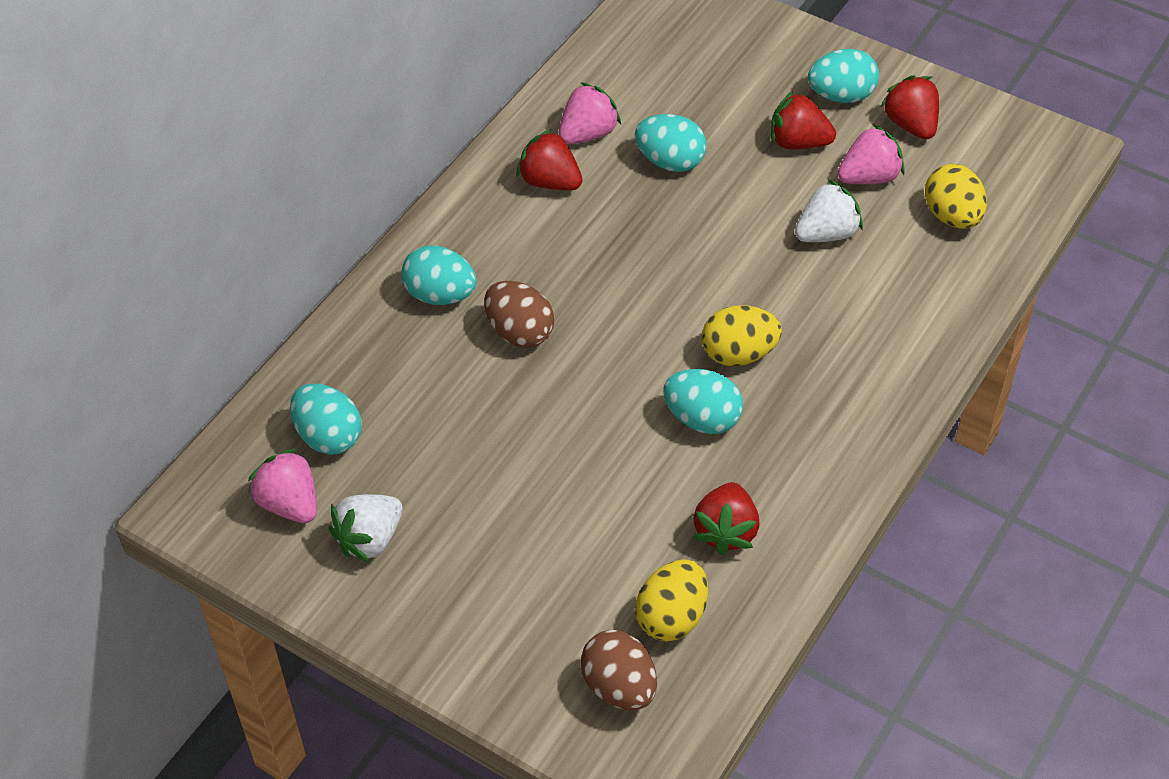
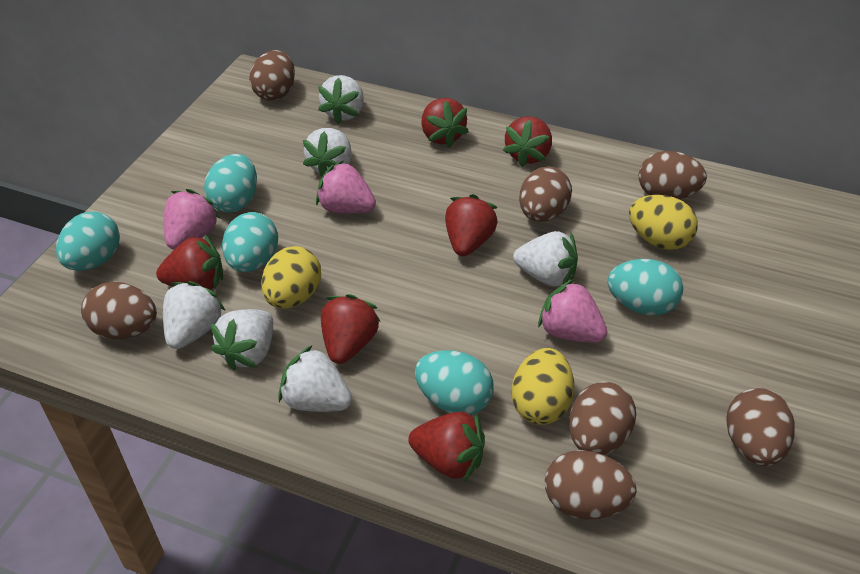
brown egg: 2 -> 7
red strawberry: 4 -> 6
white strawberry: 2 -> 6

